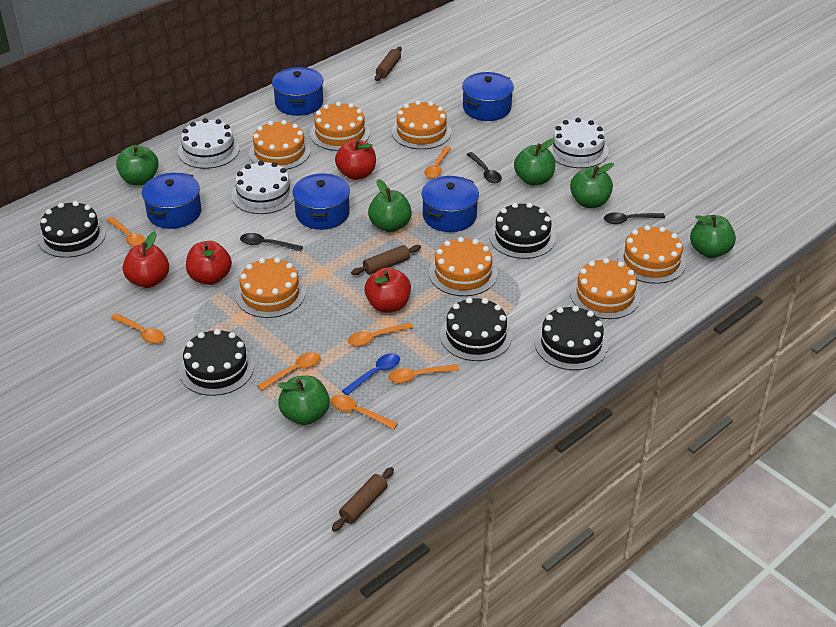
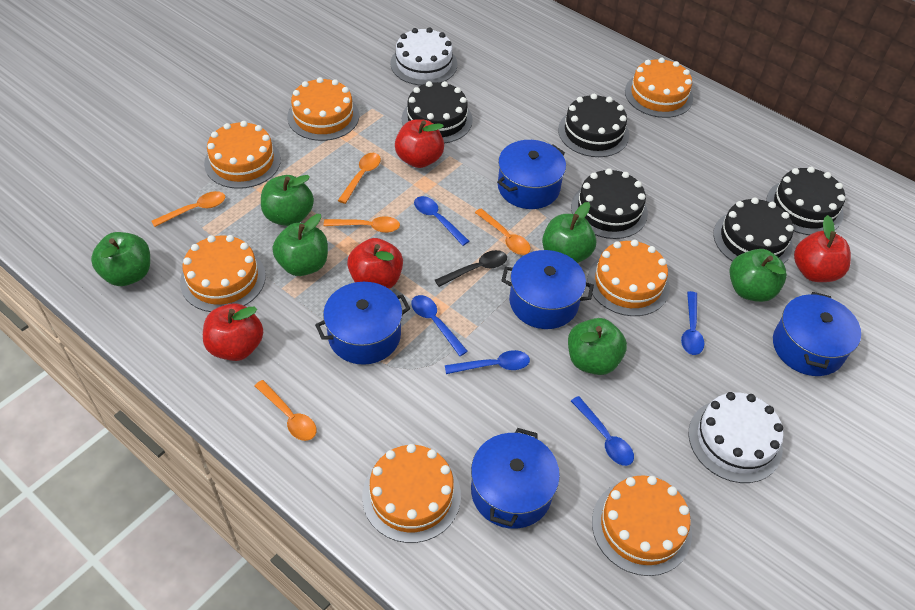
black spoon: 3 -> 1
blue spoon: 1 -> 5
brown rolling pin: 3 -> 0
orange spoon: 7 -> 5
white cake: 3 -> 2

